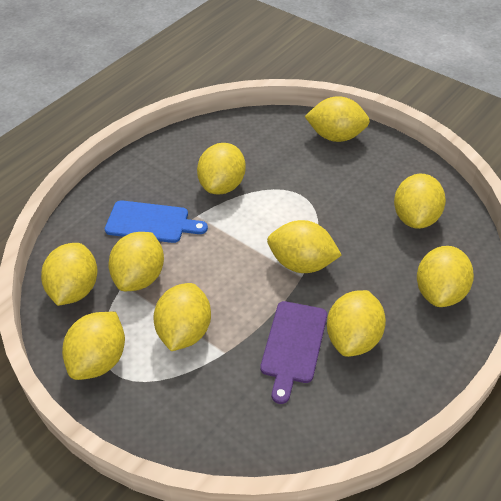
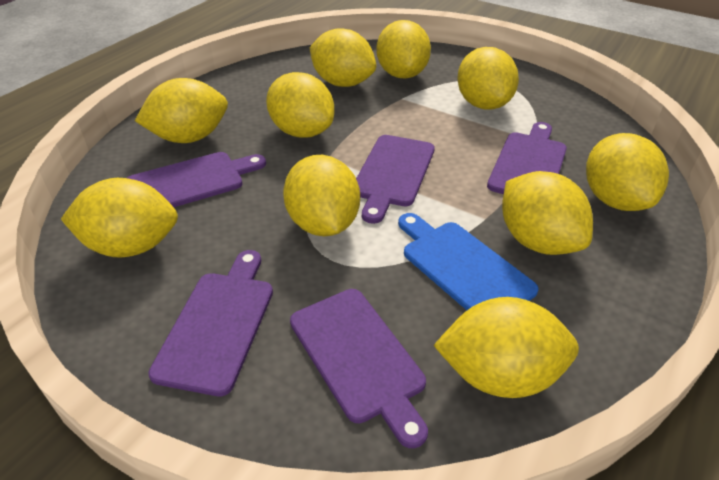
purple cutting board: 1 -> 5

